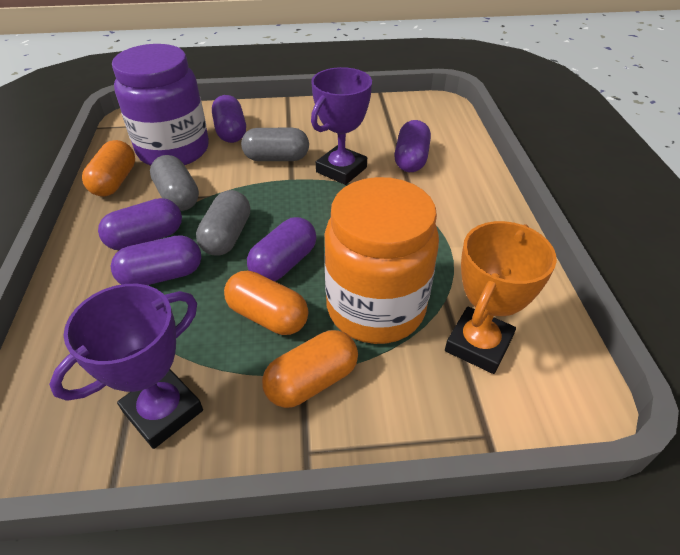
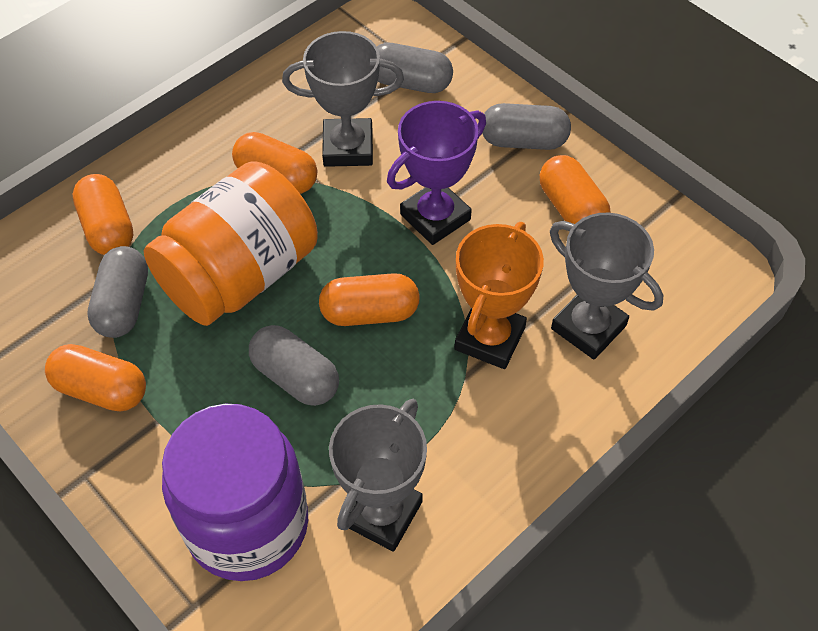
grey capsule: 3 -> 4
grey trophy: 0 -> 3
orange capsule: 3 -> 5
purple capsule: 5 -> 0
purple trophy: 2 -> 1

